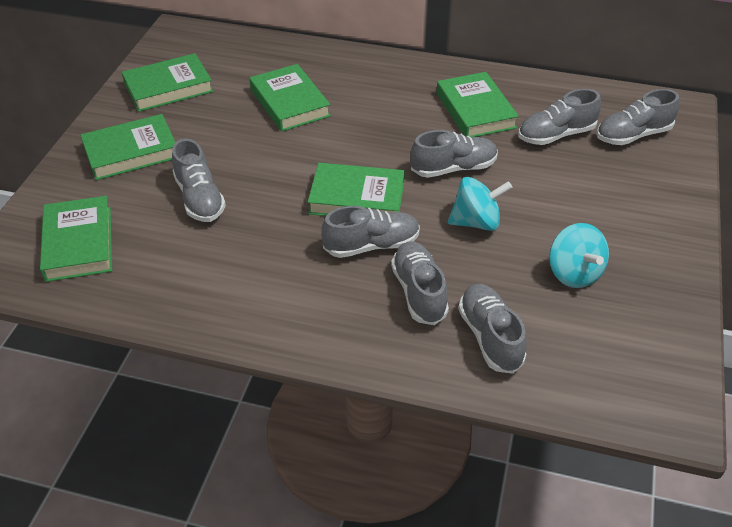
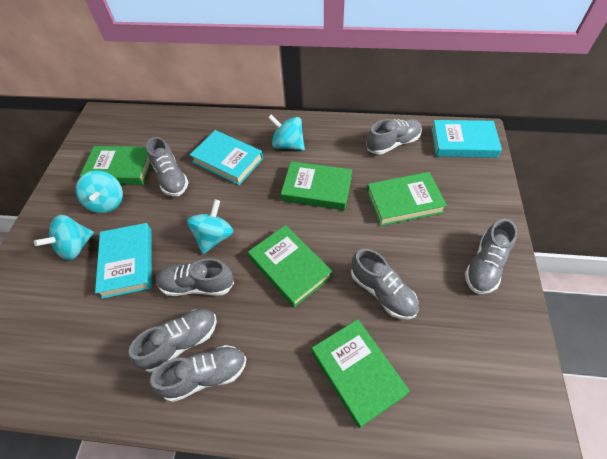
green book: 6 -> 5
turquoise book: 0 -> 3
turquoise spinning top: 2 -> 4

